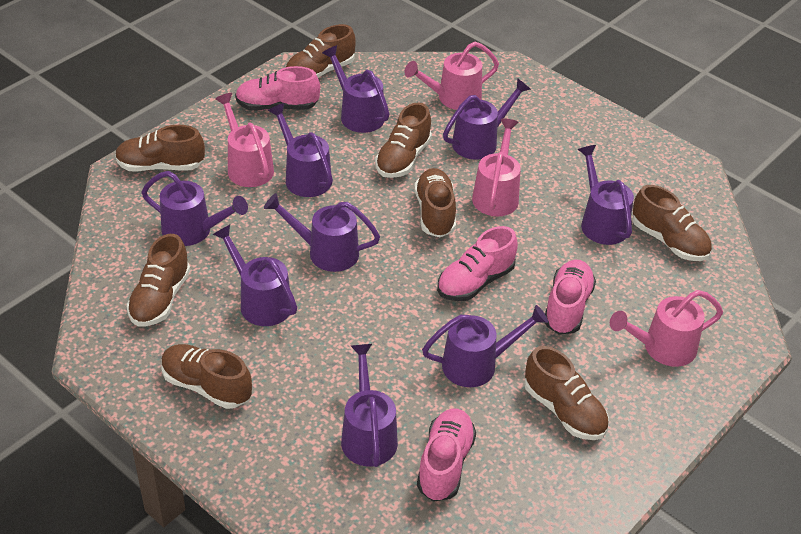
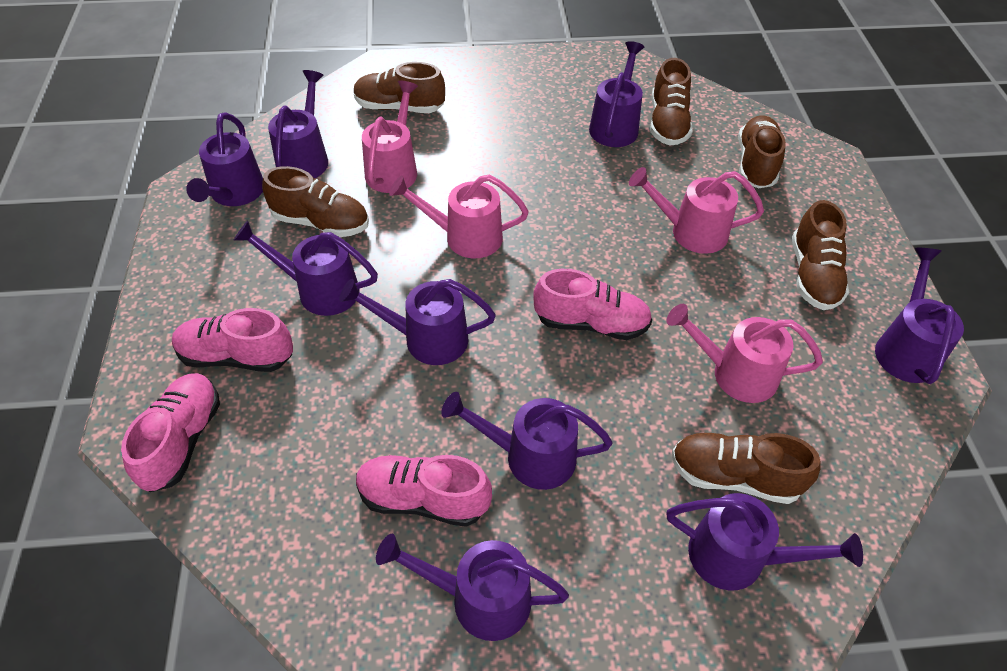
brown shoe: 8 -> 6

